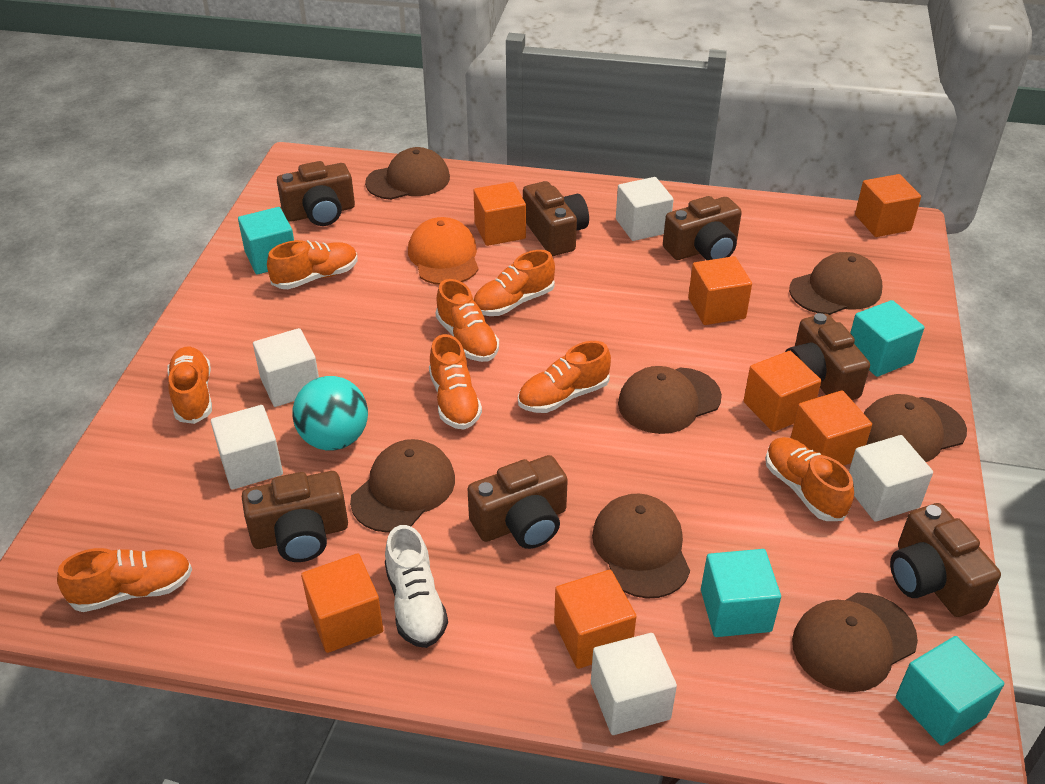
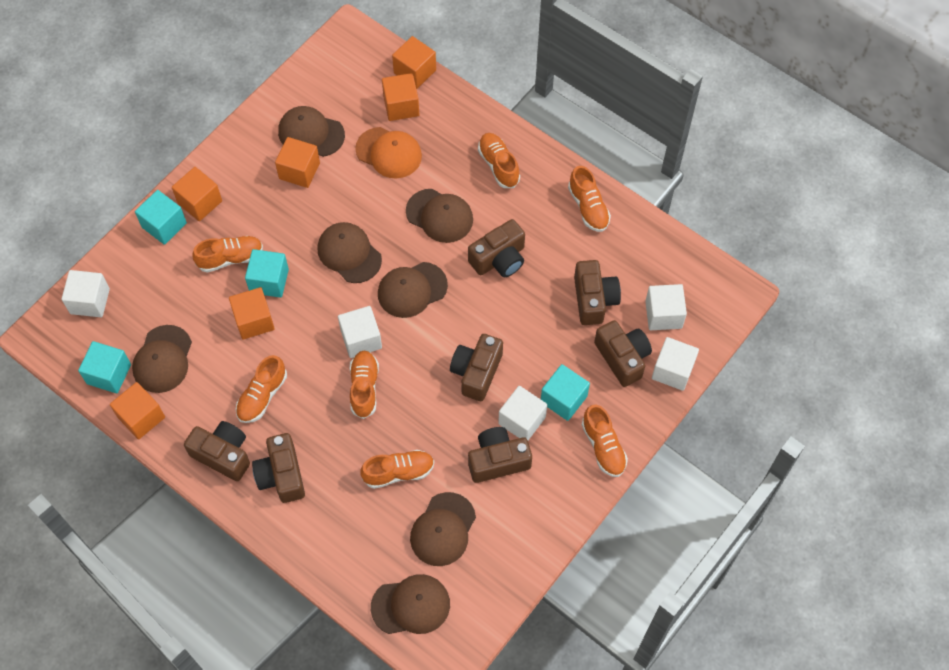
orange cube: 7 -> 6
orange shoe: 8 -> 7
turquoise ball: 1 -> 0
white shoe: 1 -> 0

